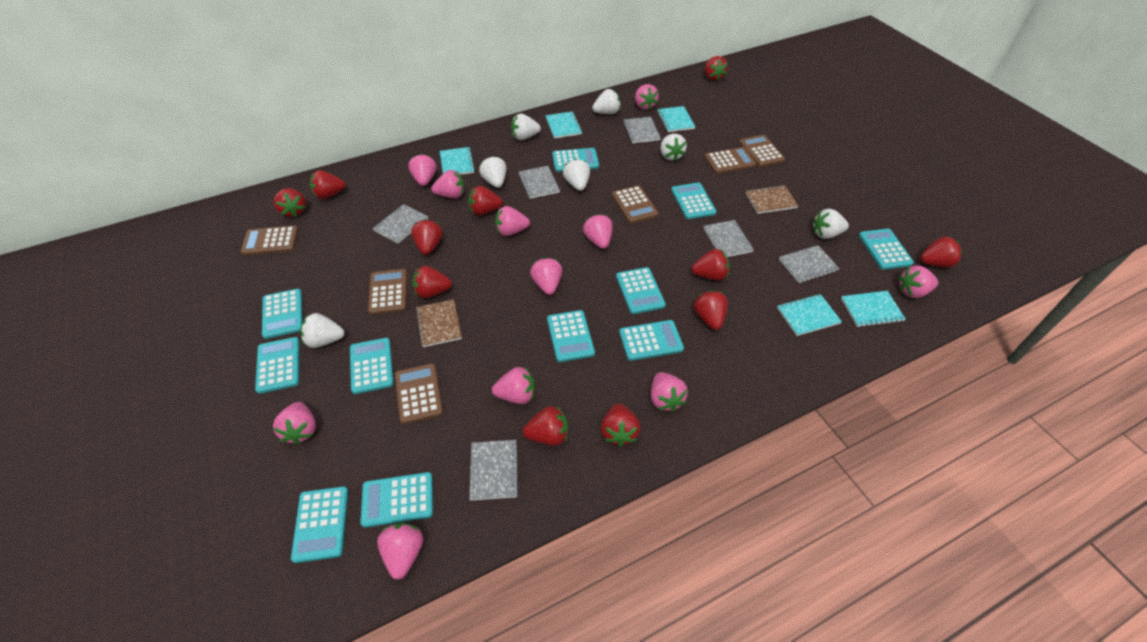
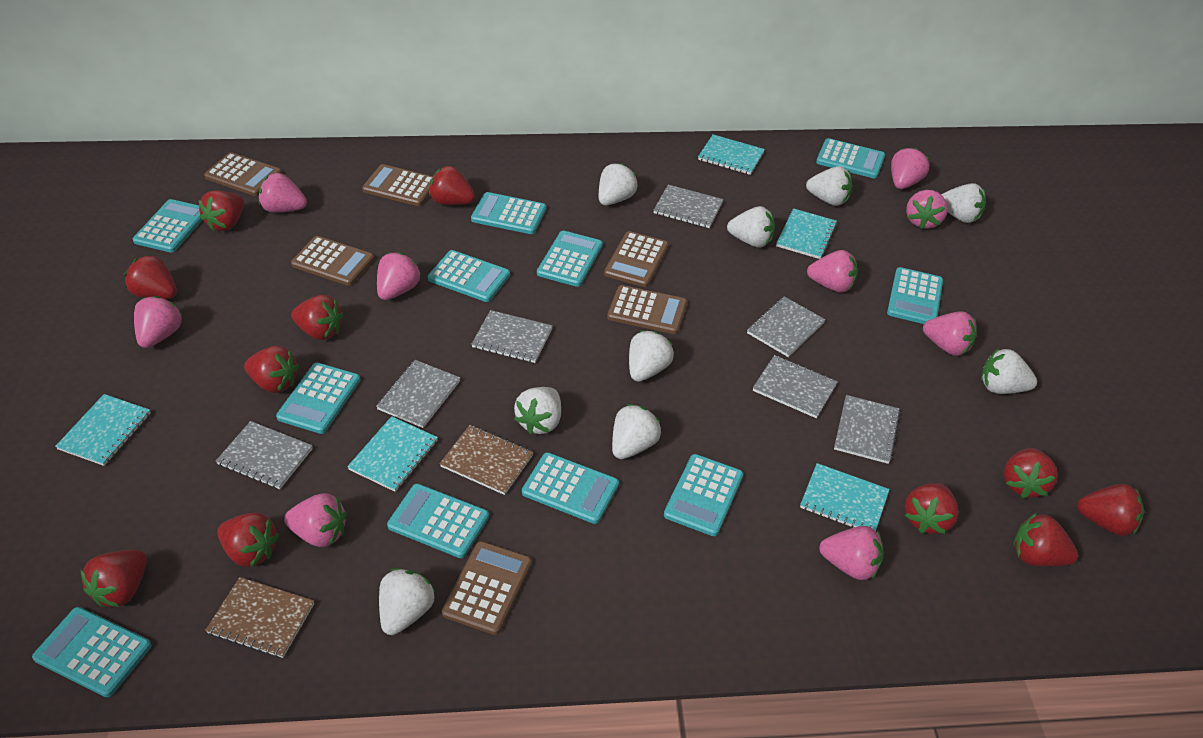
grey notebook: 6 -> 7
pink strawberry: 11 -> 9
white strawberry: 7 -> 9

